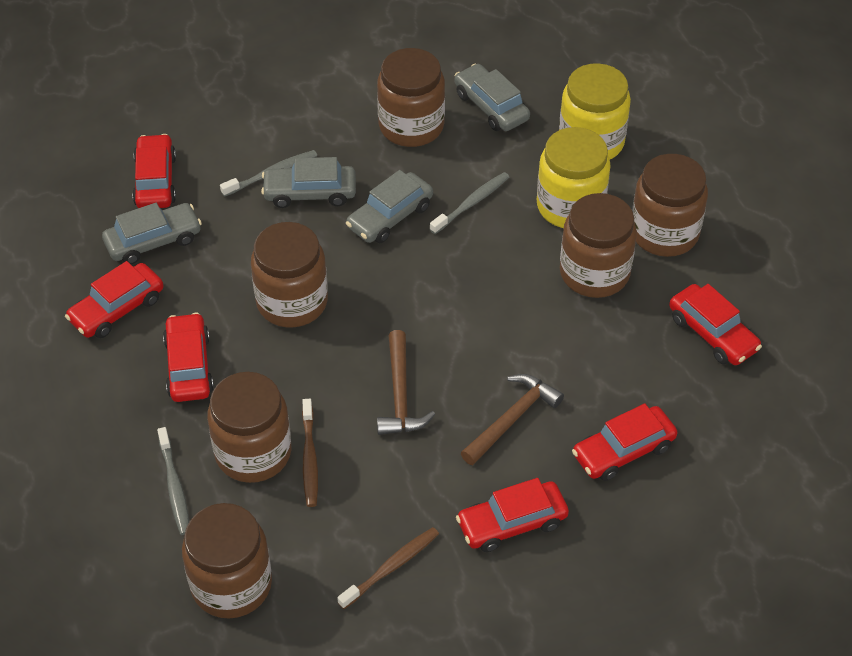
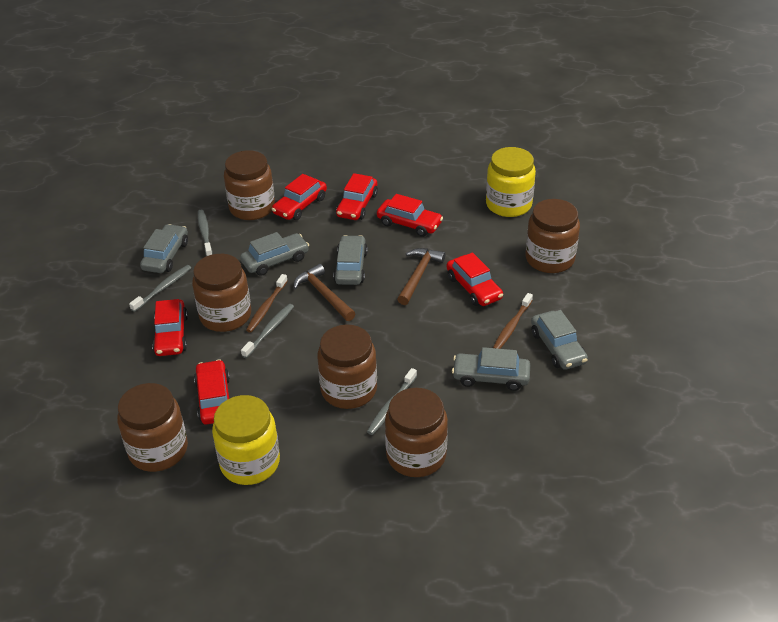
grey car: 4 -> 5
grey toothbrush: 3 -> 4

